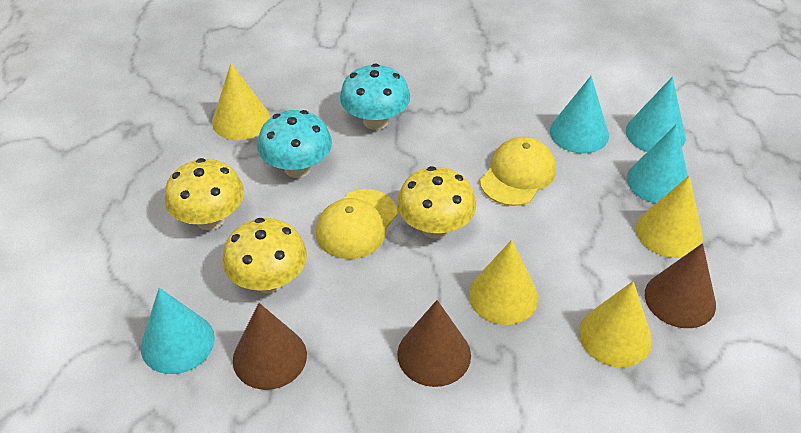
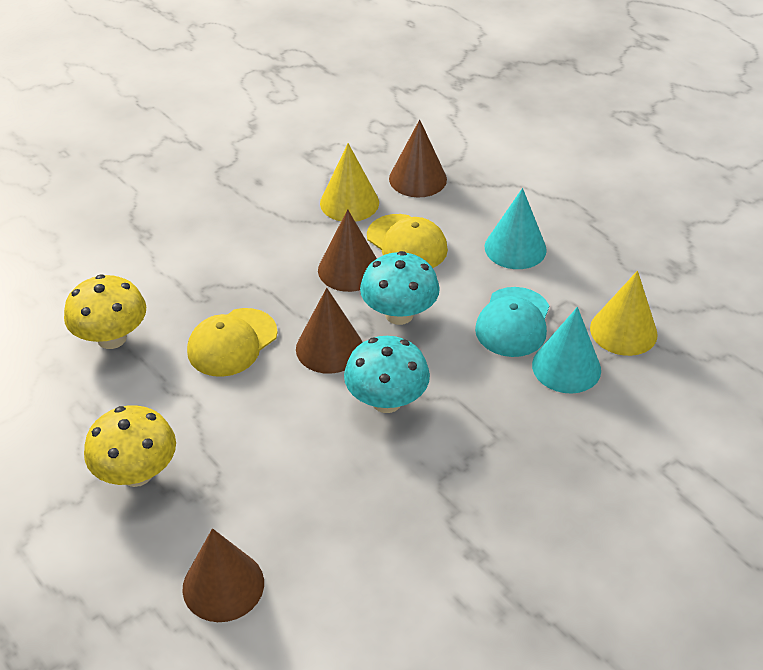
brown cone: 3 -> 4
turquoise cap: 0 -> 1
turquoise cone: 4 -> 2
yellow cone: 4 -> 2
yellow mushroom: 3 -> 2

